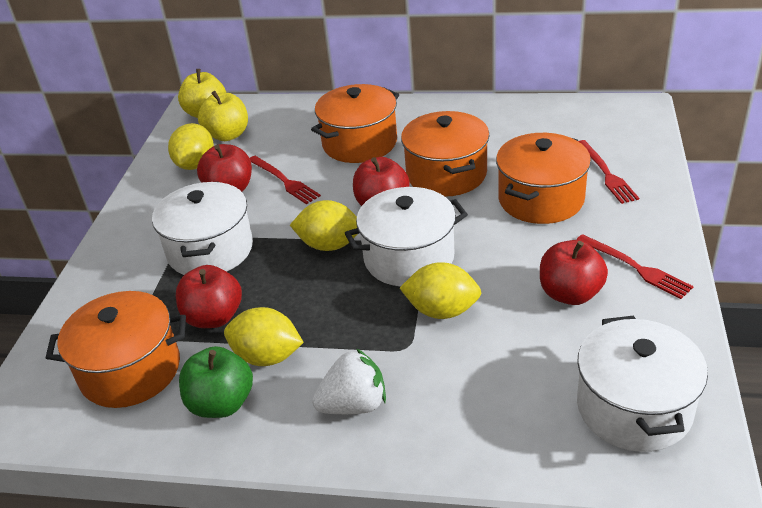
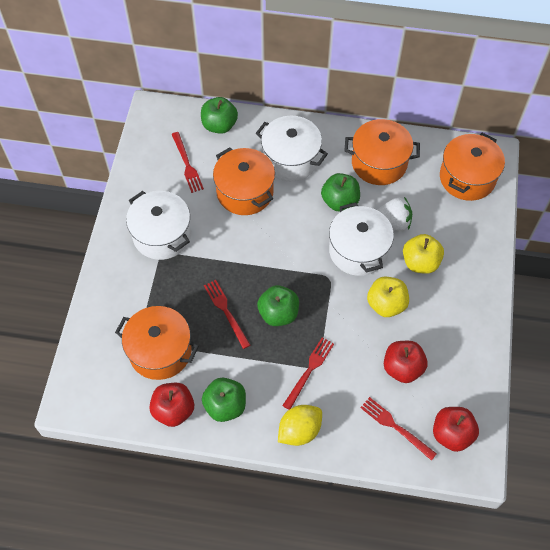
green apple: 1 -> 4
red apple: 4 -> 3
red fork: 3 -> 4
yellow lemon: 4 -> 1

